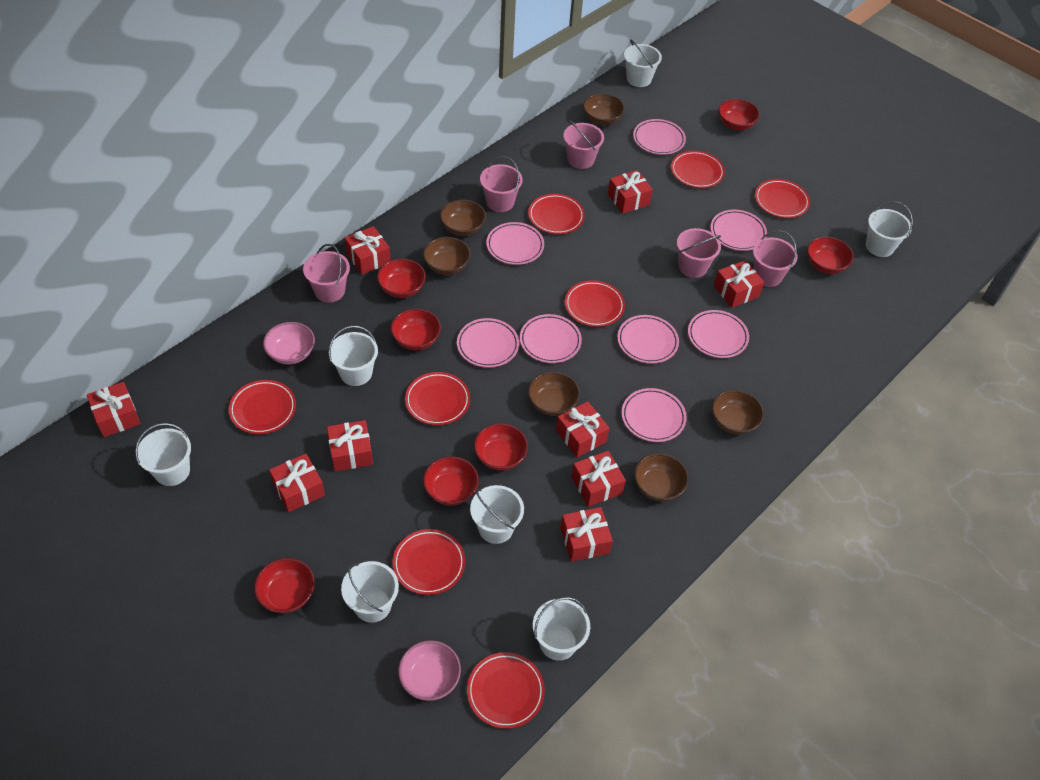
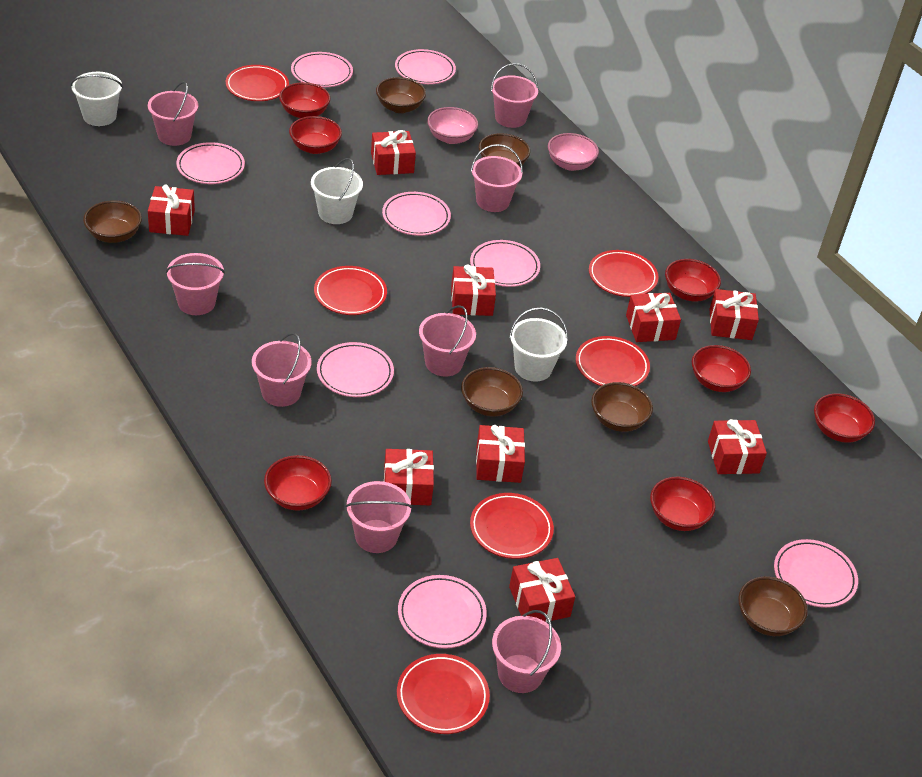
pink bucket: 5 -> 8
red plate: 8 -> 6
white bucket: 7 -> 3

